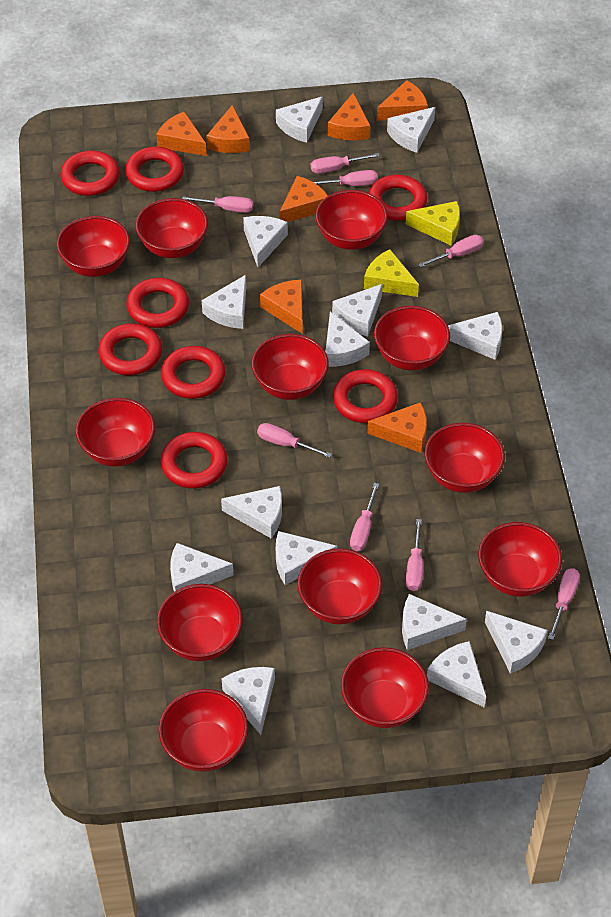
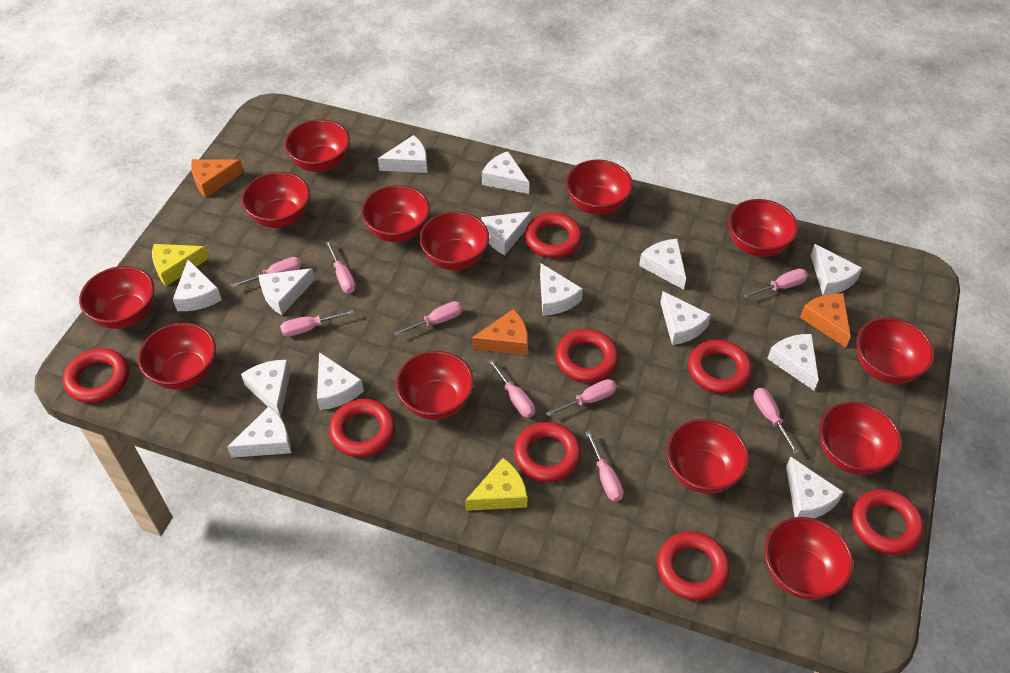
orange cheese: 7 -> 3
pink screwdriver: 8 -> 9
red bowl: 12 -> 13

